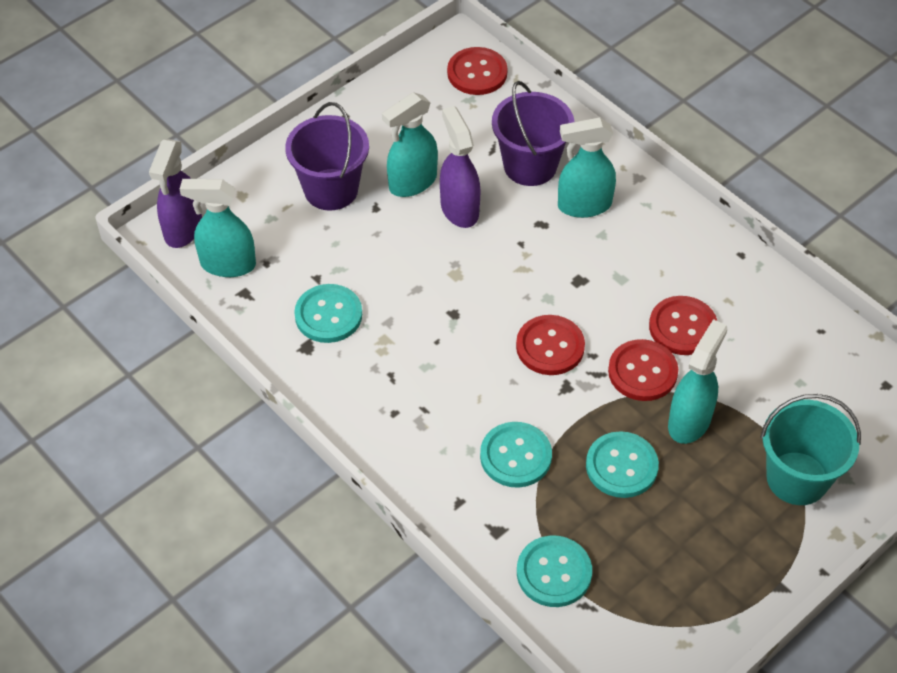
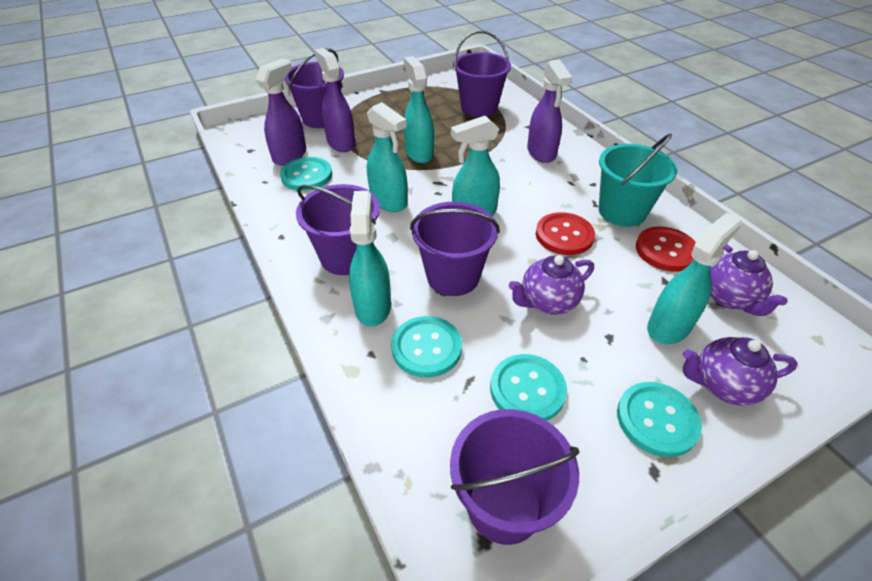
purple bucket: 2 -> 5
purple spray bottle: 2 -> 3
purple teapot: 0 -> 3
red button: 4 -> 2
turquoise spray bottle: 4 -> 5

